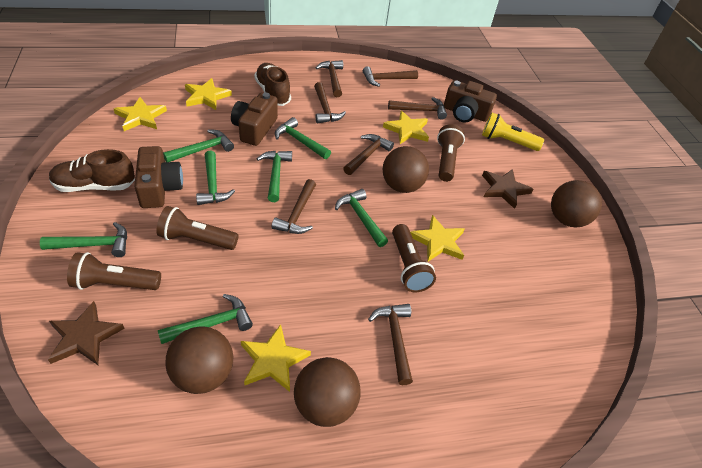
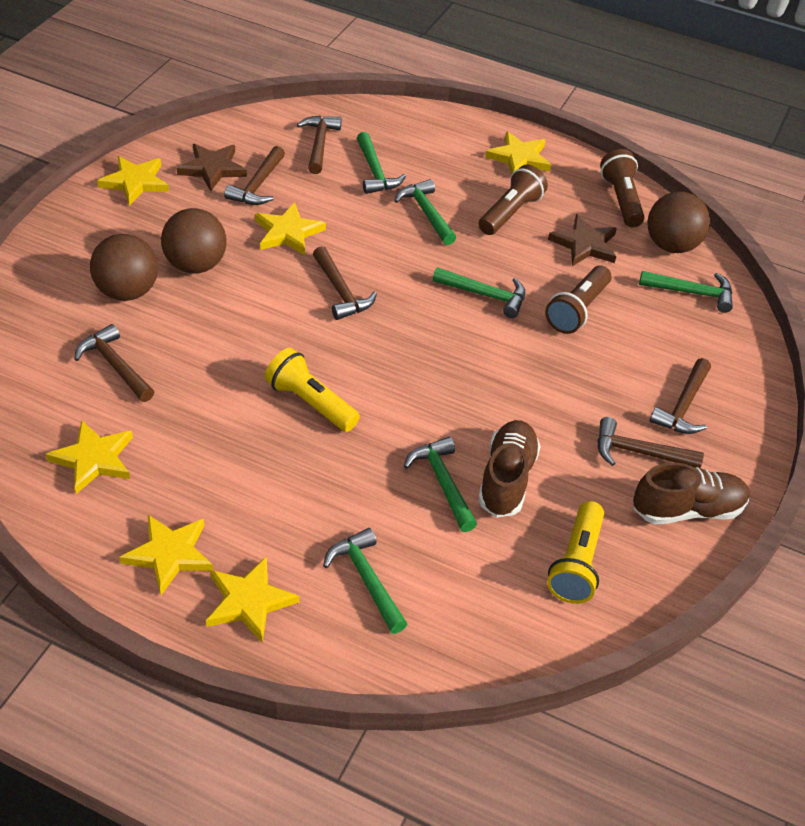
brown ball: 4 -> 3
brown camera: 3 -> 0
brown flashlight: 4 -> 3
brown hammer: 7 -> 6
green hammer: 7 -> 6
yellow flashlight: 1 -> 2
yellow star: 5 -> 6

